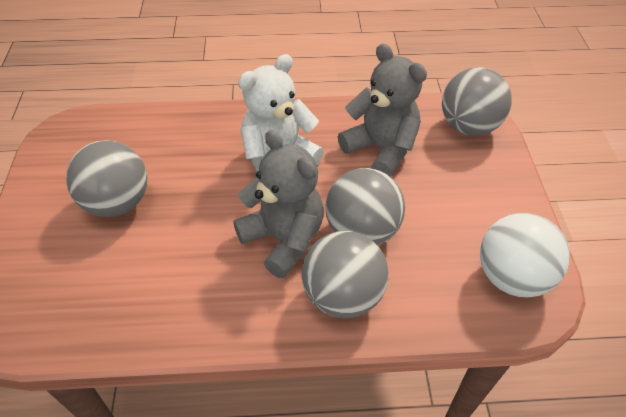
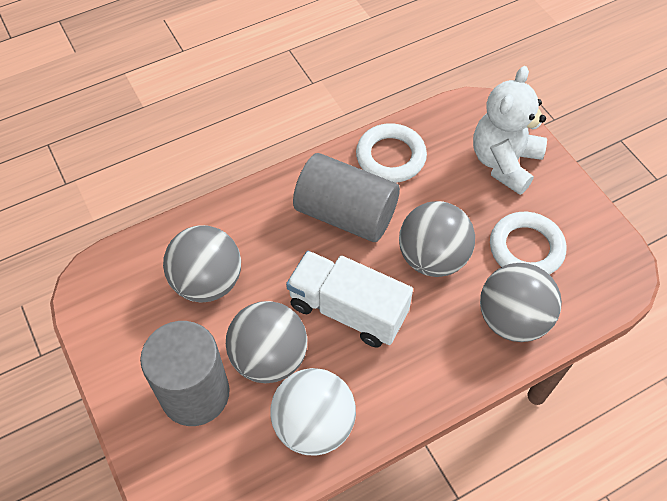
grey cylinder: 0 -> 2
grey teddy bear: 2 -> 0
white ring: 0 -> 2
white truck: 0 -> 1

